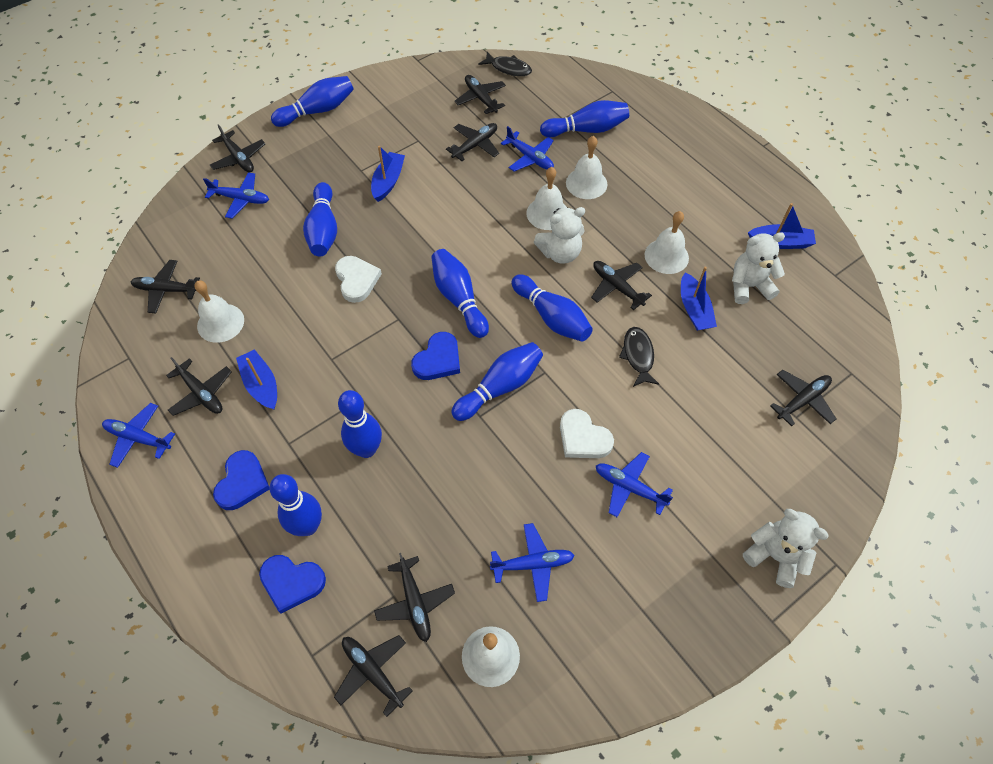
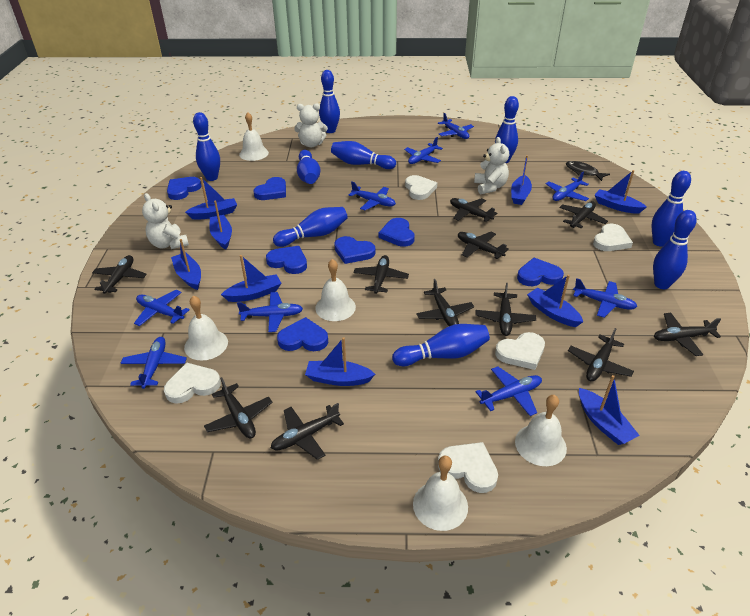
black fish: 2 -> 1
black plane: 9 -> 11
blue boat: 4 -> 9
blue bowling pin: 8 -> 9
blue heart: 3 -> 7
blue plane: 5 -> 9
white heart: 2 -> 5

